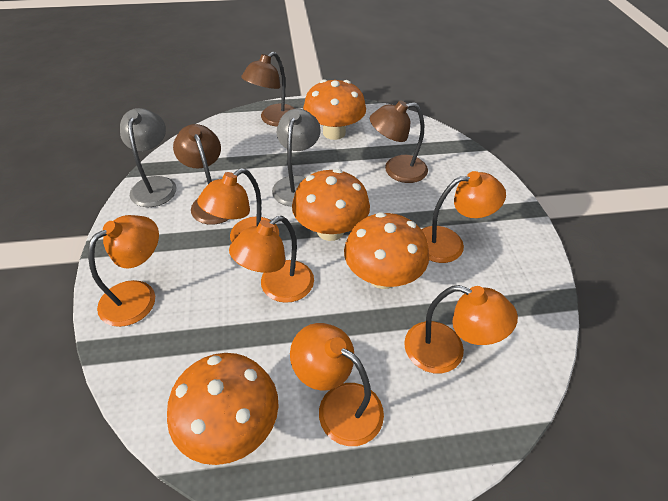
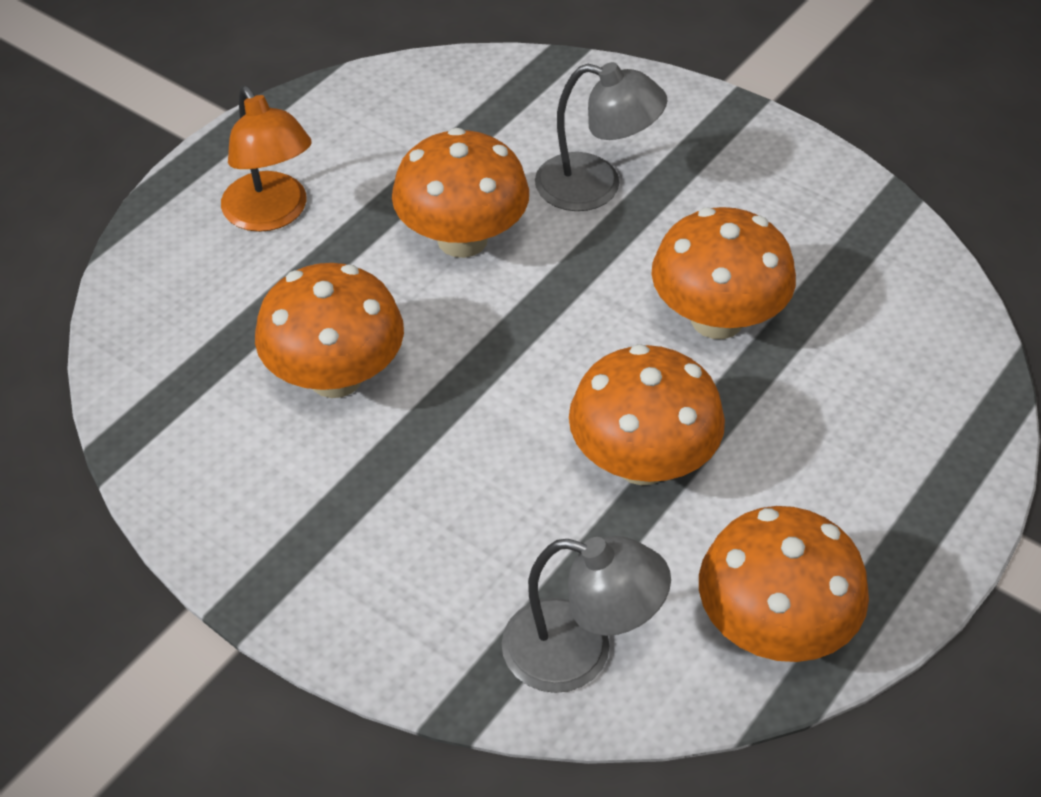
brown lamp: 3 -> 0
orange lamp: 6 -> 1
orange mushroom: 4 -> 5

